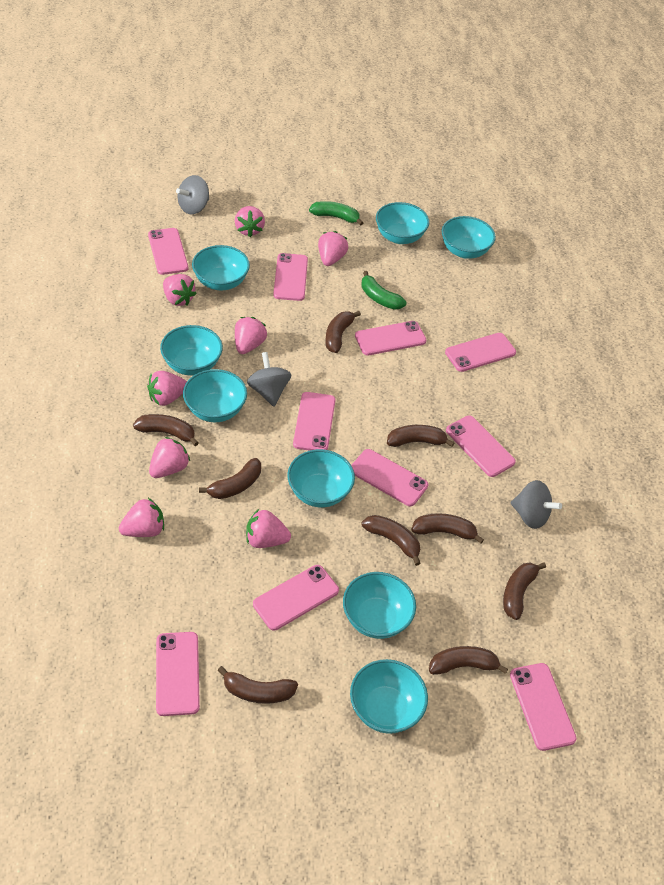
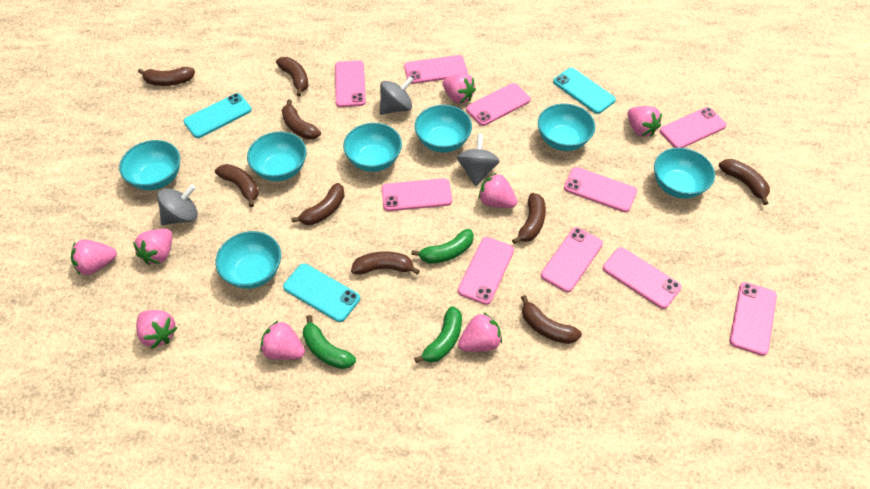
green banana: 2 -> 3
turquoise bowl: 8 -> 7
turquoise phone: 0 -> 3

